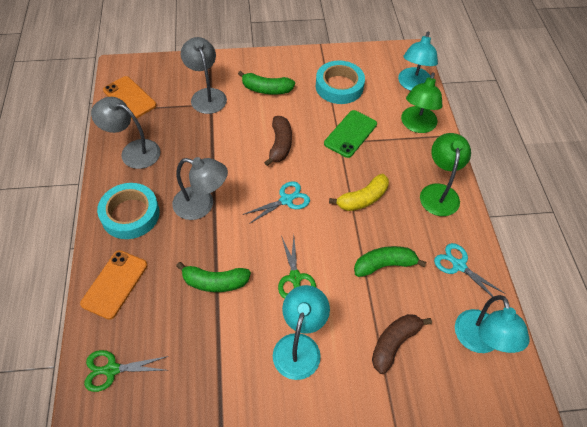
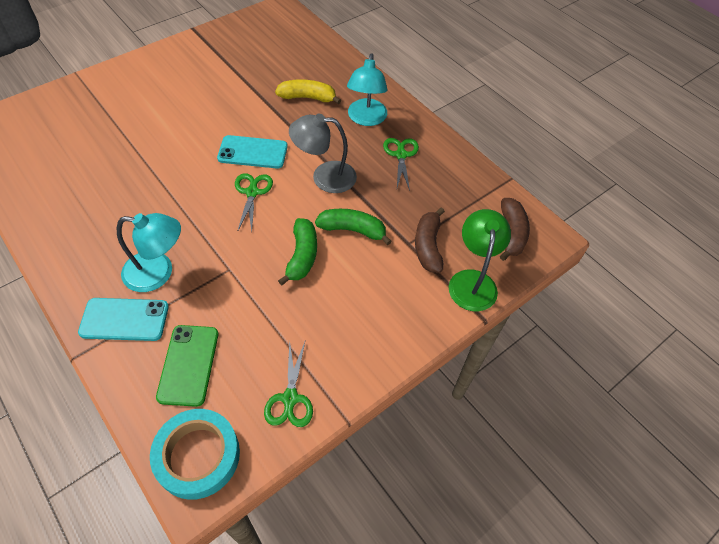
green banana: 3 -> 2
green lamp: 2 -> 1
green scissors: 2 -> 3
grey lamp: 3 -> 1
orange phone: 2 -> 0
turquoise lamp: 3 -> 2
turquoise phone: 0 -> 2
turquoise scissors: 2 -> 0
turquoise tape: 2 -> 1

